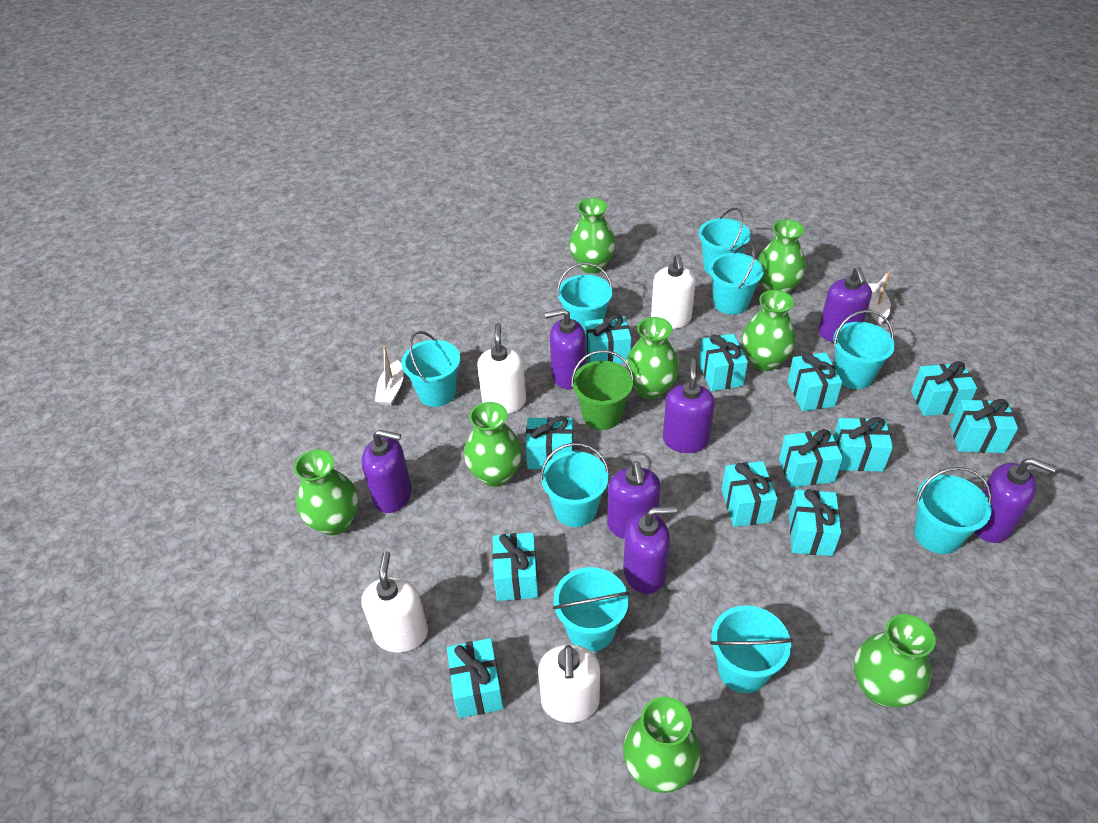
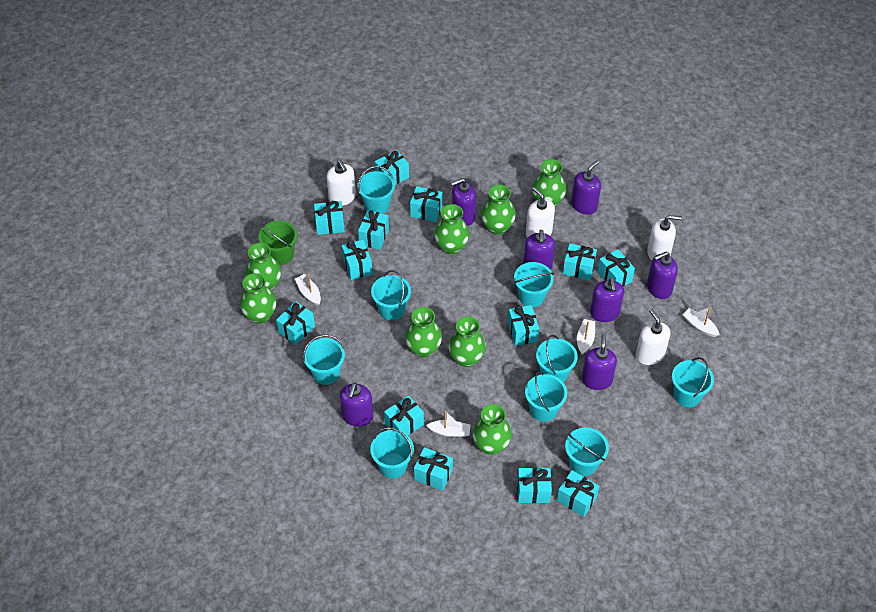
turquoise gift: 12 -> 13
white boat: 2 -> 4

